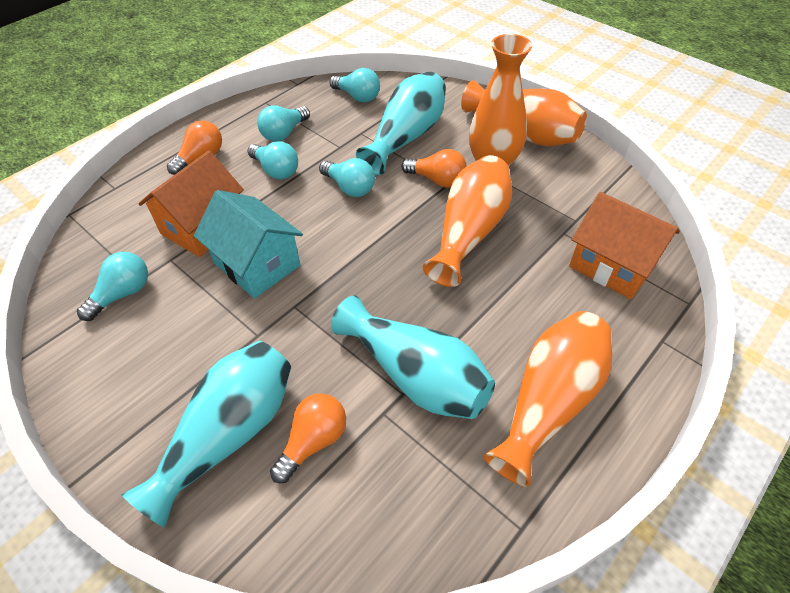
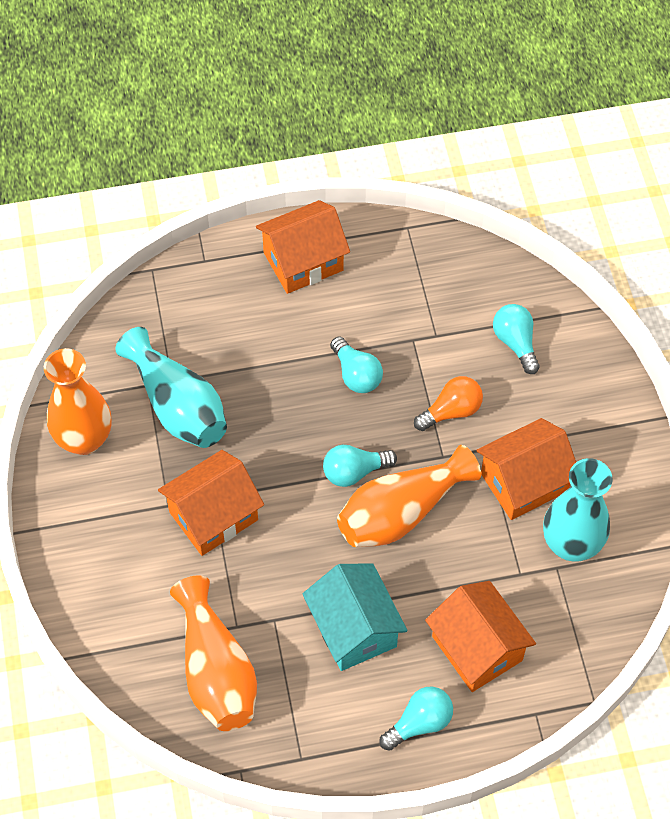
orange house: 2 -> 4
orange light bulb: 3 -> 1
orange vase: 4 -> 3
turquoise light bulb: 5 -> 4
turquoise vase: 3 -> 2

